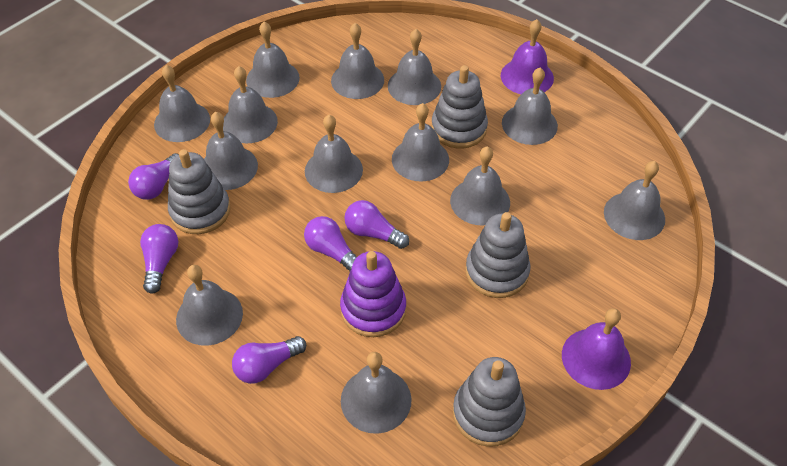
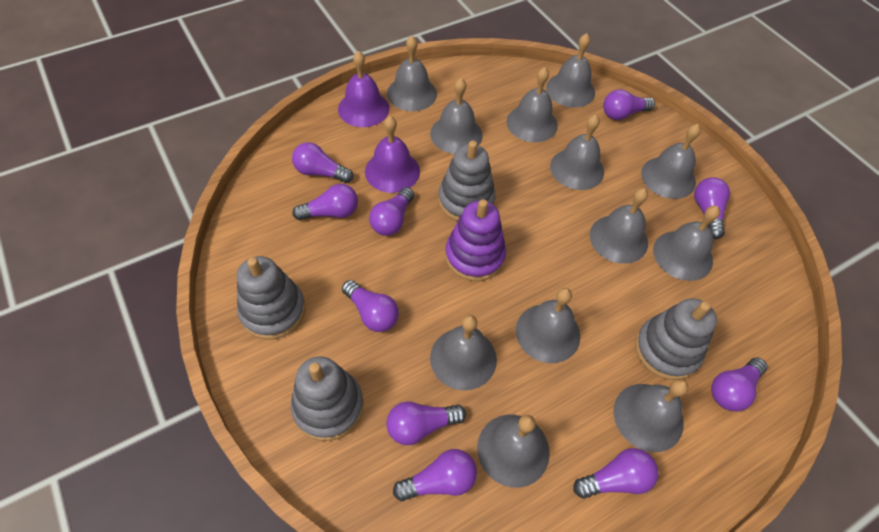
grey bell: 13 -> 12
purple light bulb: 5 -> 10

